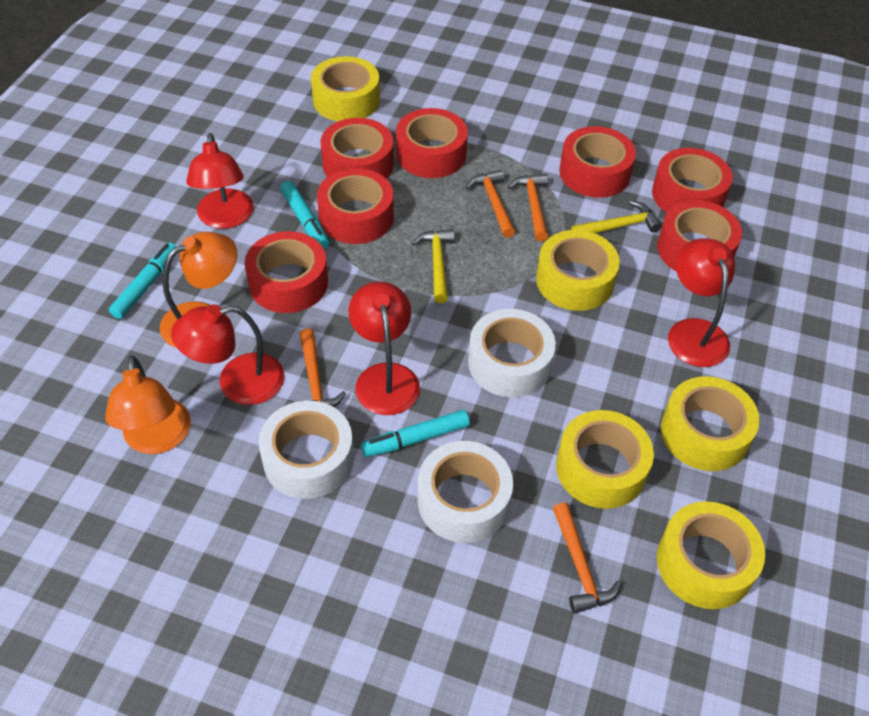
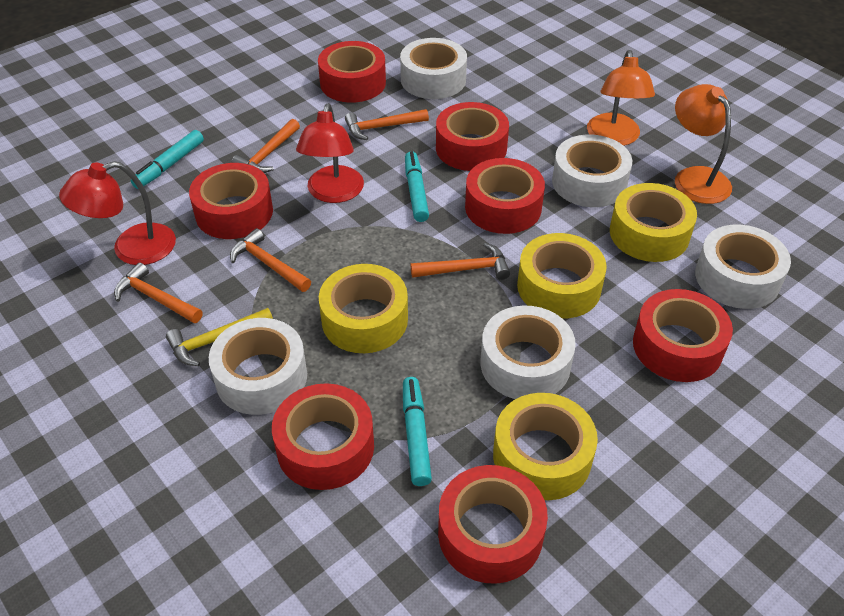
orange hammer: 4 -> 5
red lamp: 4 -> 2
white tape: 3 -> 5
yellow hammer: 2 -> 1
yellow tape: 5 -> 4

